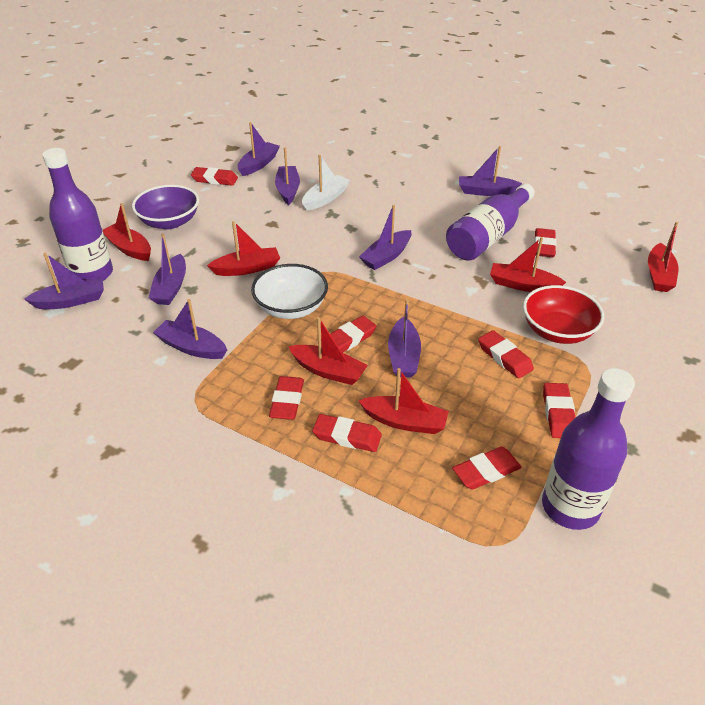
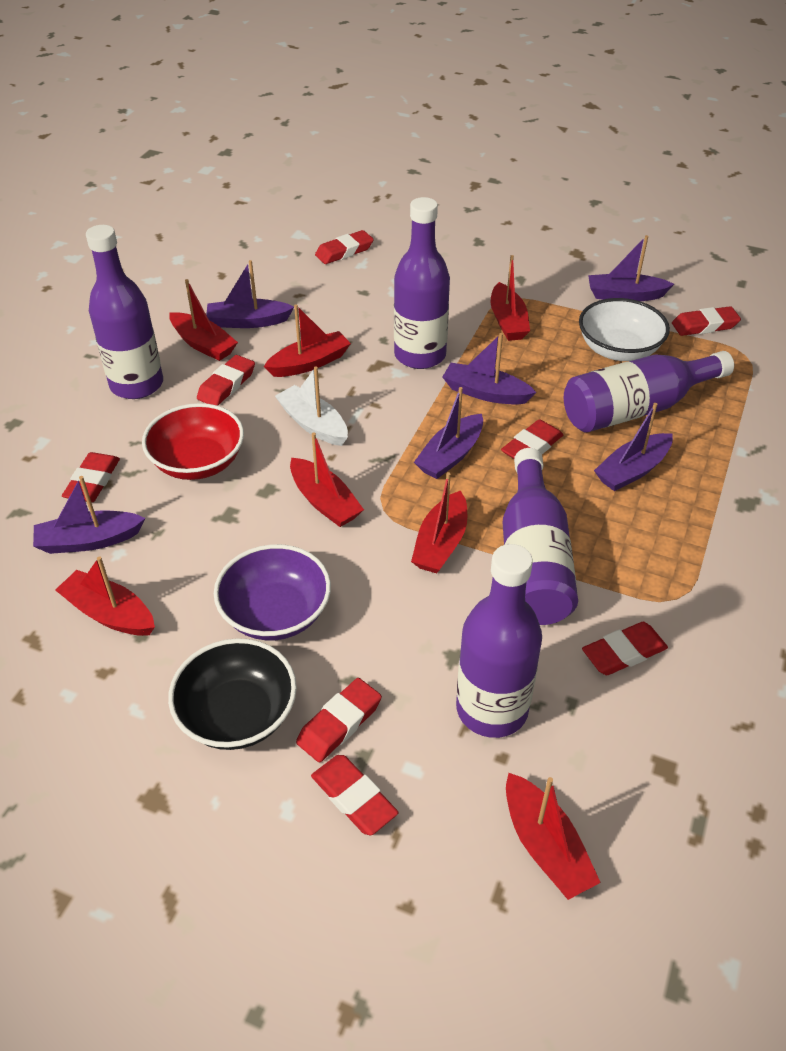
black bowl: 0 -> 1
purple boat: 8 -> 6
purple bottle: 3 -> 5
red boat: 6 -> 7

